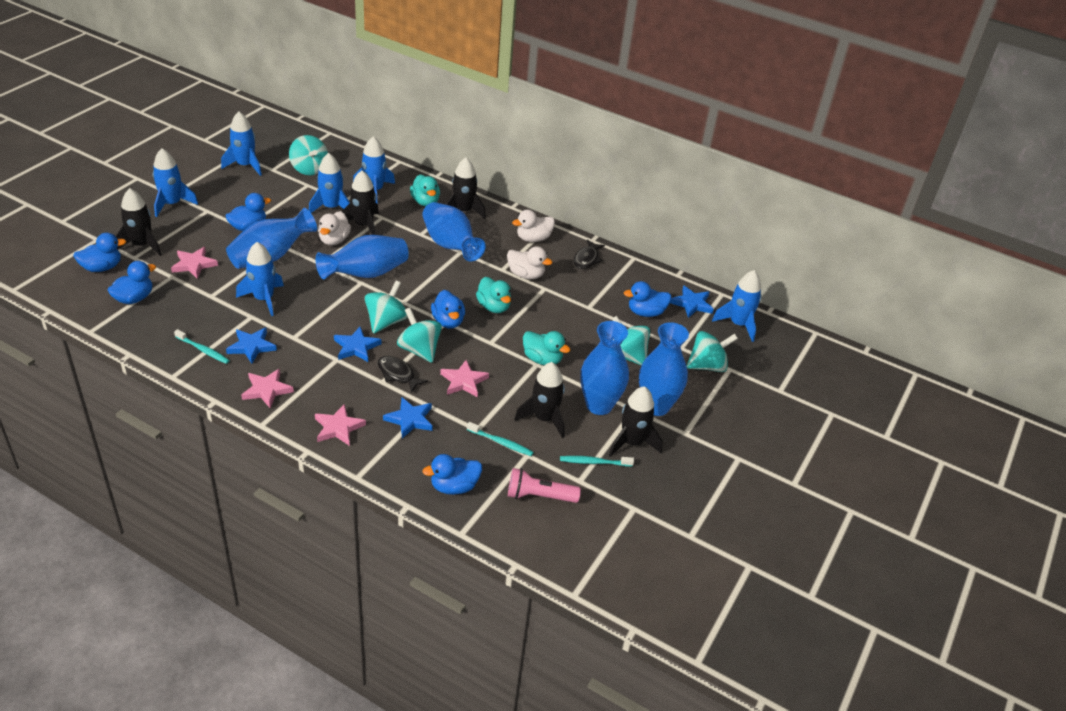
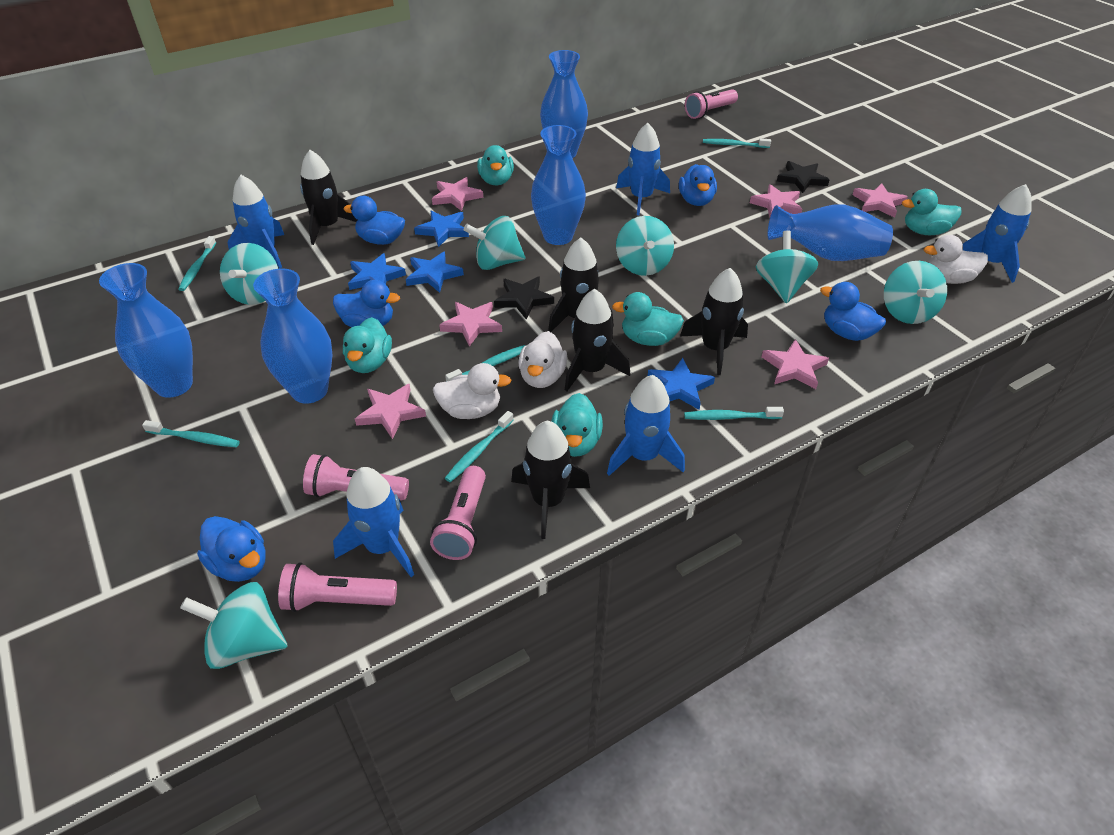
black fish: 2 -> 0
black star: 0 -> 2
blue duck: 6 -> 5
blue rocket: 6 -> 5
pink flashlight: 1 -> 4
pink star: 4 -> 6
turquoise duck: 3 -> 5
turquoise spinning top: 5 -> 6
turquoise toothbrush: 3 -> 6

